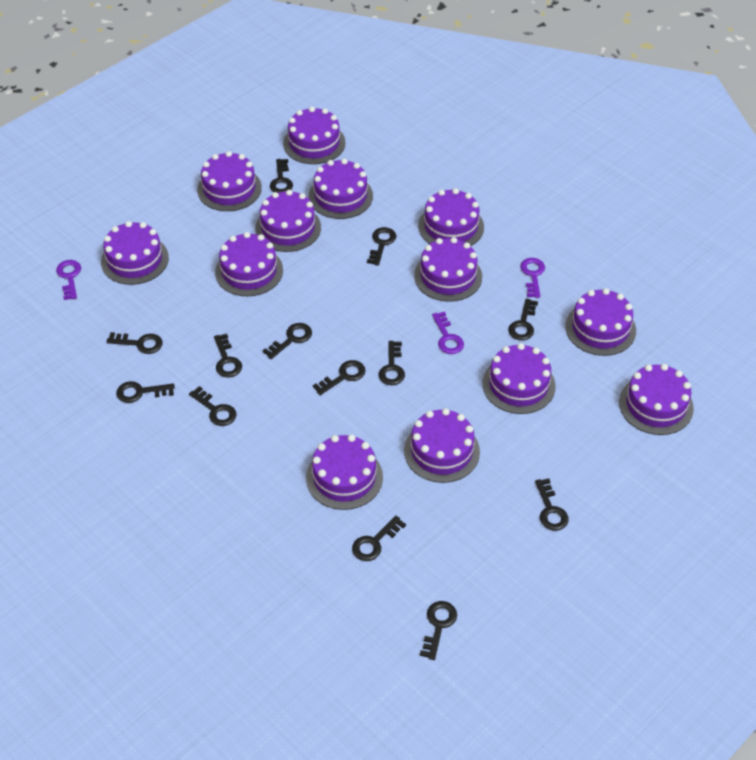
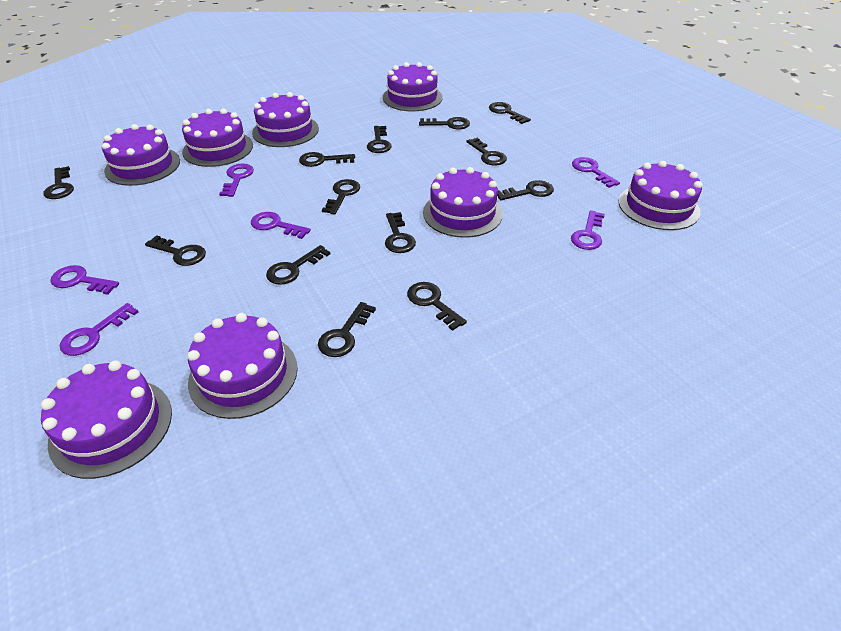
purple cake: 13 -> 8
purple key: 3 -> 6

